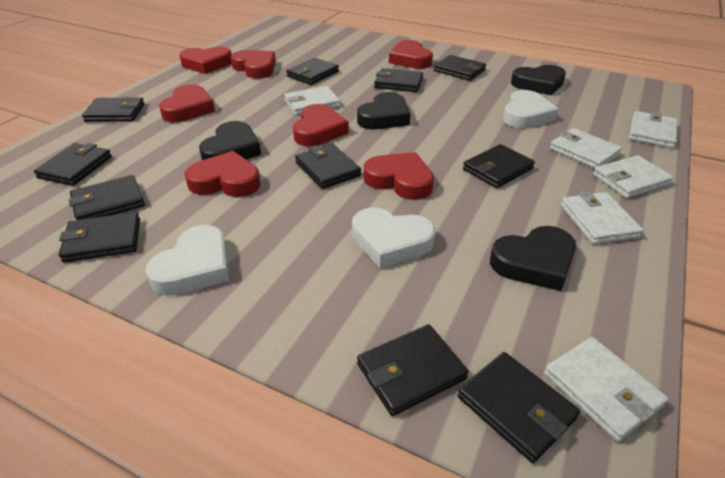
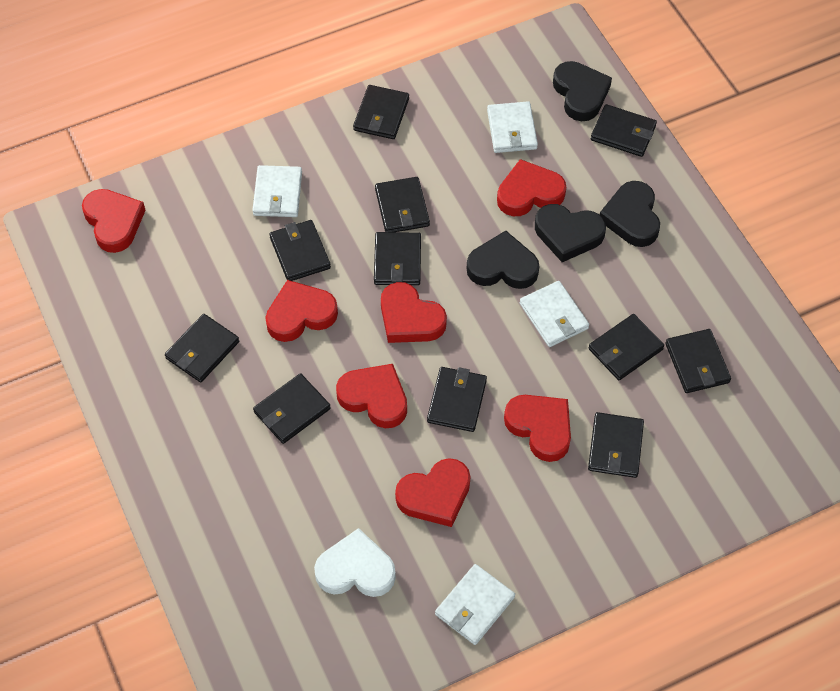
white heart: 3 -> 1
white wallet: 6 -> 4

